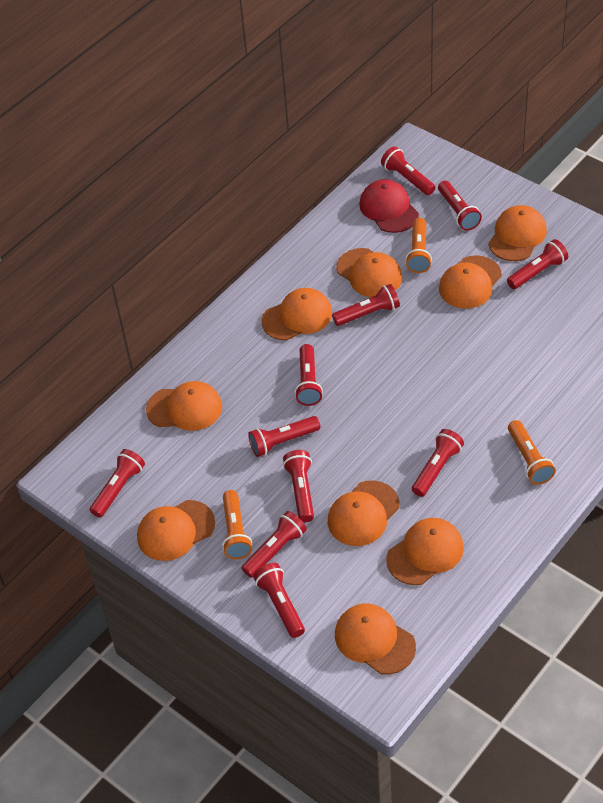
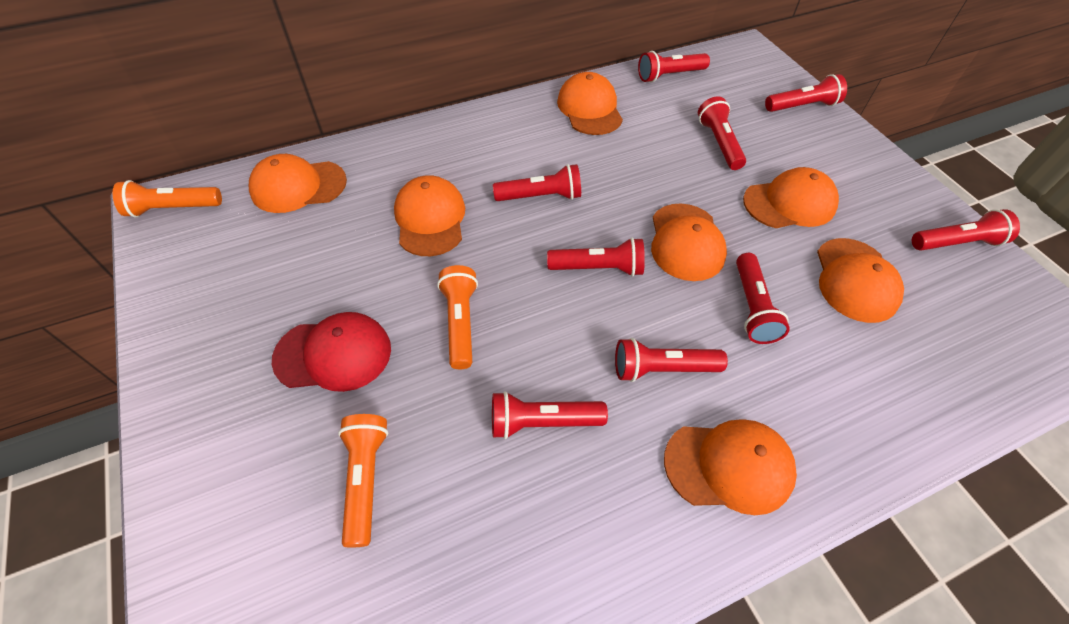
orange cap: 9 -> 7
red flashlight: 11 -> 9

